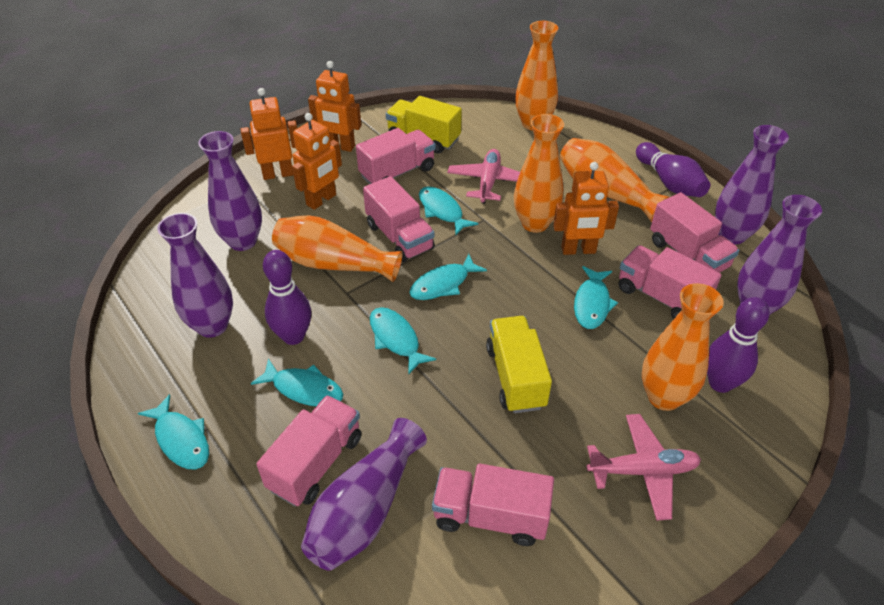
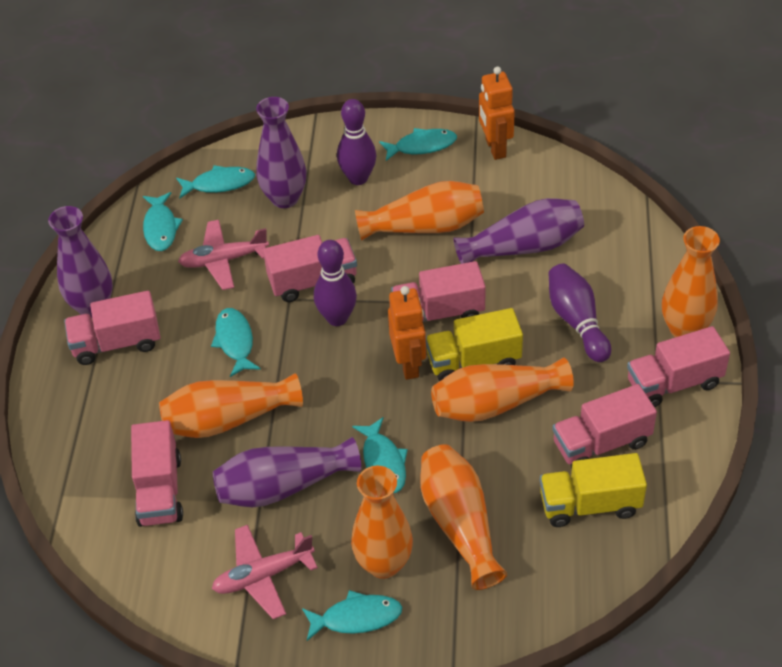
orange robot: 4 -> 2
orange vase: 5 -> 6
purple vase: 5 -> 4

